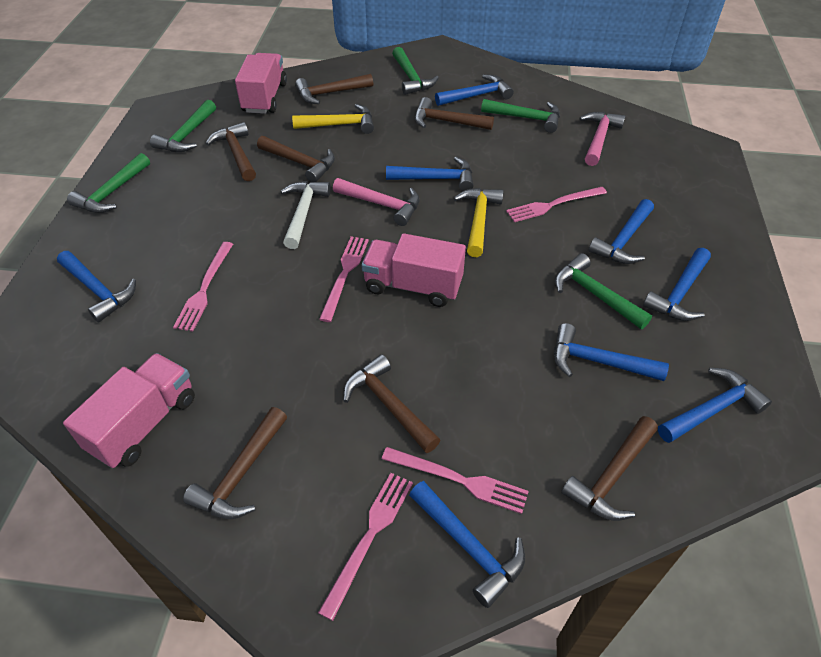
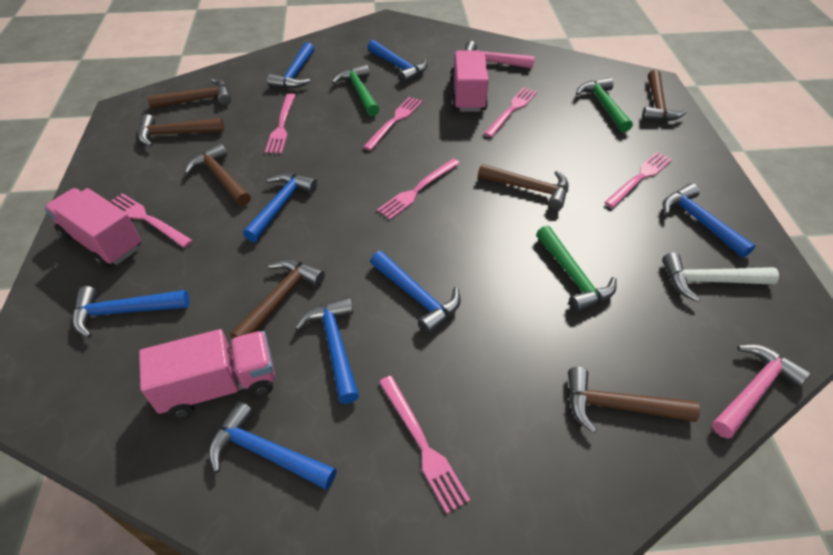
green hammer: 5 -> 3
pink fork: 5 -> 7
yellow hammer: 2 -> 0

